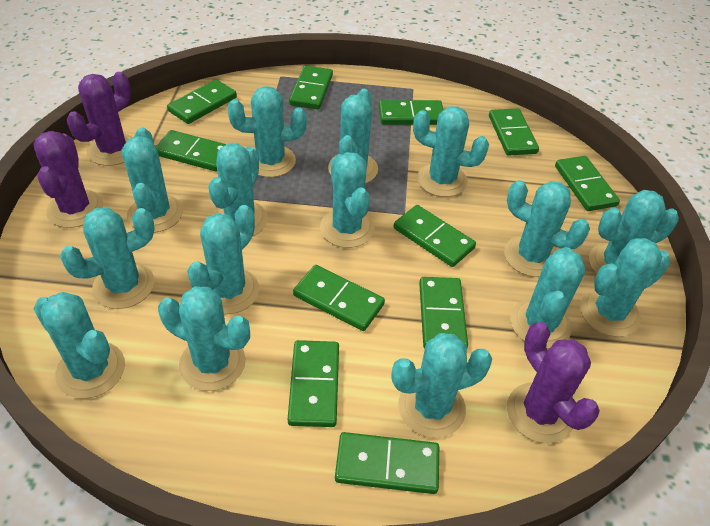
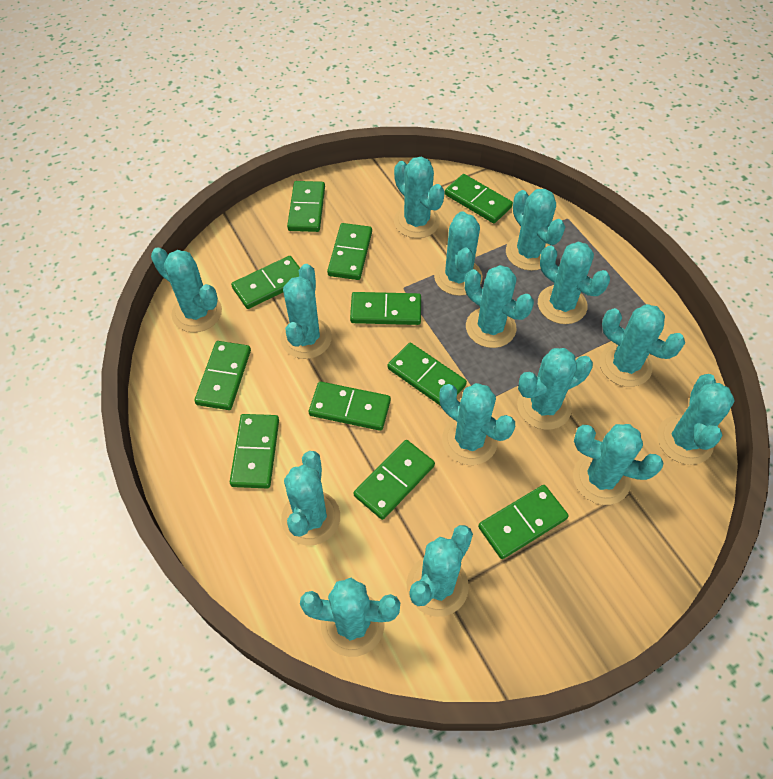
purple cactus: 3 -> 0

